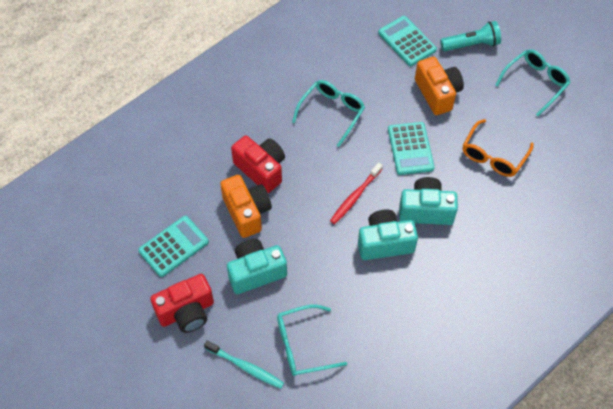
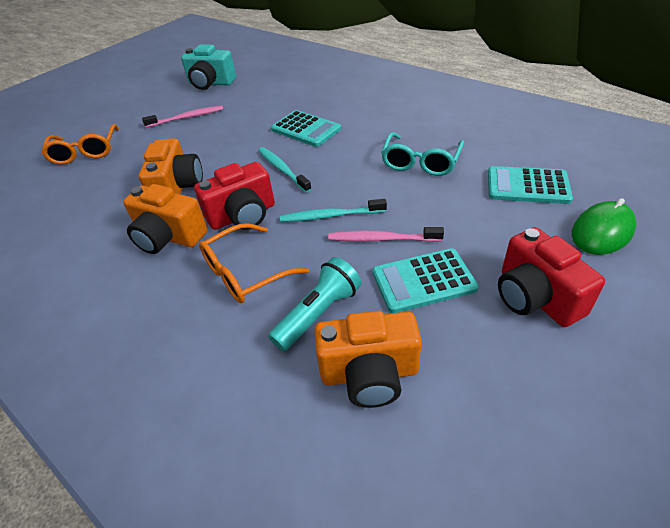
green mouse: 0 -> 1
orange camera: 2 -> 3
orange glasses: 1 -> 2
pink toothbrush: 0 -> 2
red toothbrush: 1 -> 0
turquoise camera: 3 -> 1
turquoise glasses: 3 -> 1
turquoise toothbrush: 1 -> 2

